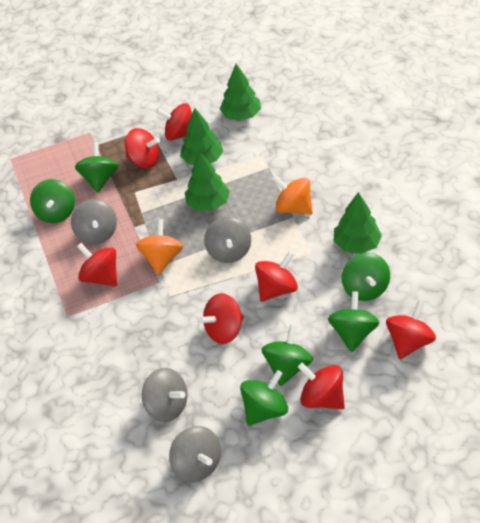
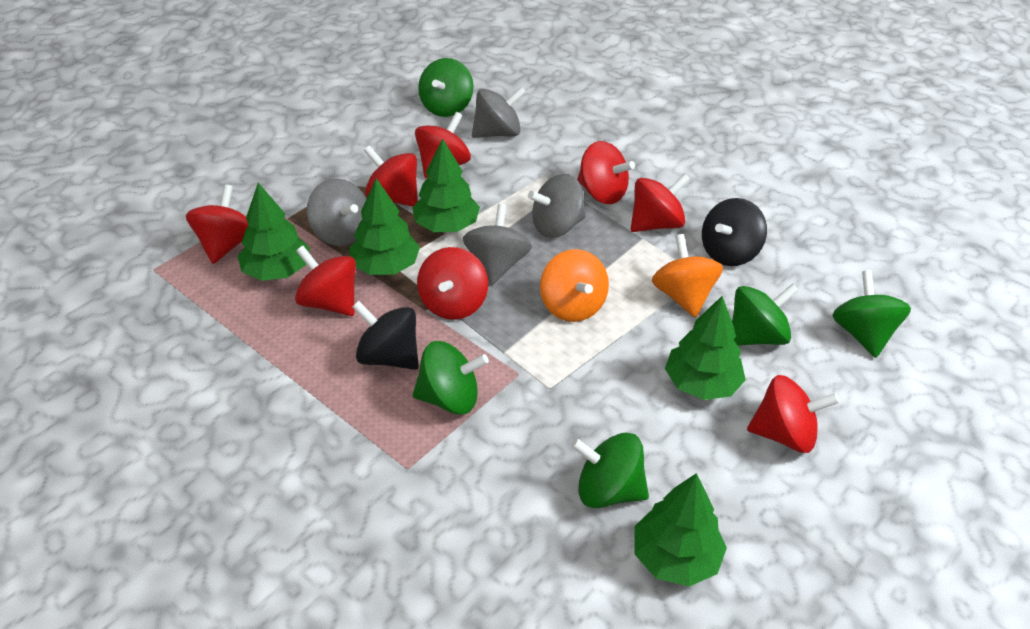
black spinning top: 0 -> 2
green spinning top: 6 -> 5
green tree: 4 -> 5
red spinning top: 7 -> 8

